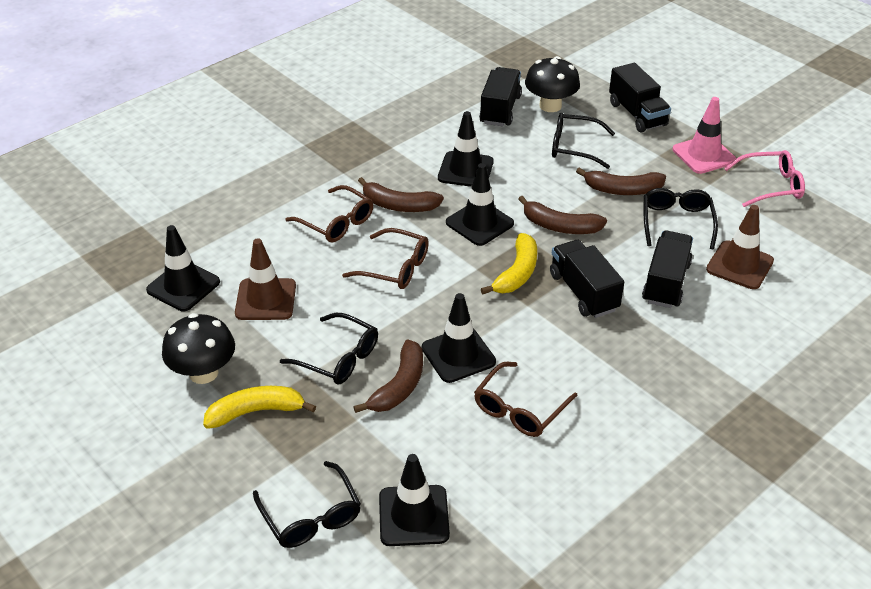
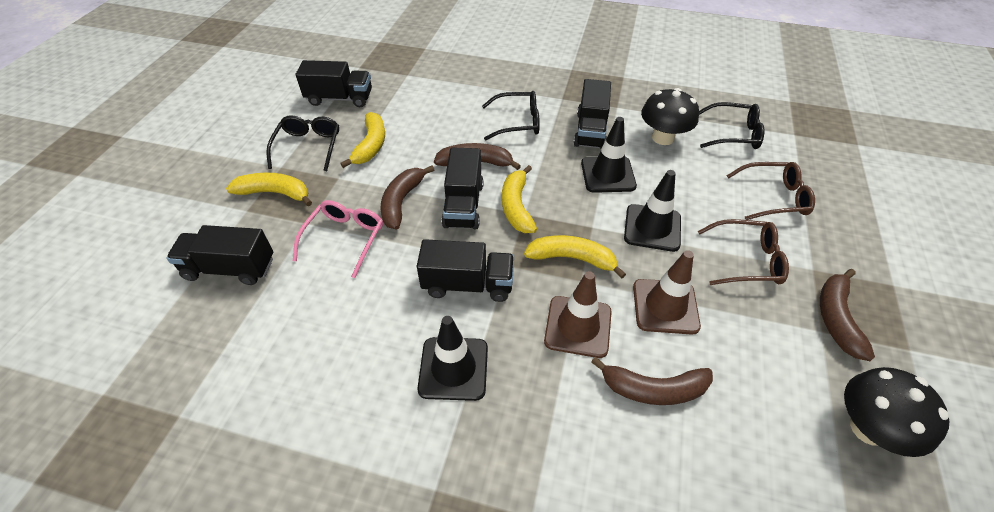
black glasses: 4 -> 3
black traffic cone: 5 -> 3
black truck: 4 -> 5
brown glasses: 3 -> 2
pink traffic cone: 1 -> 0
yellow banana: 2 -> 4

